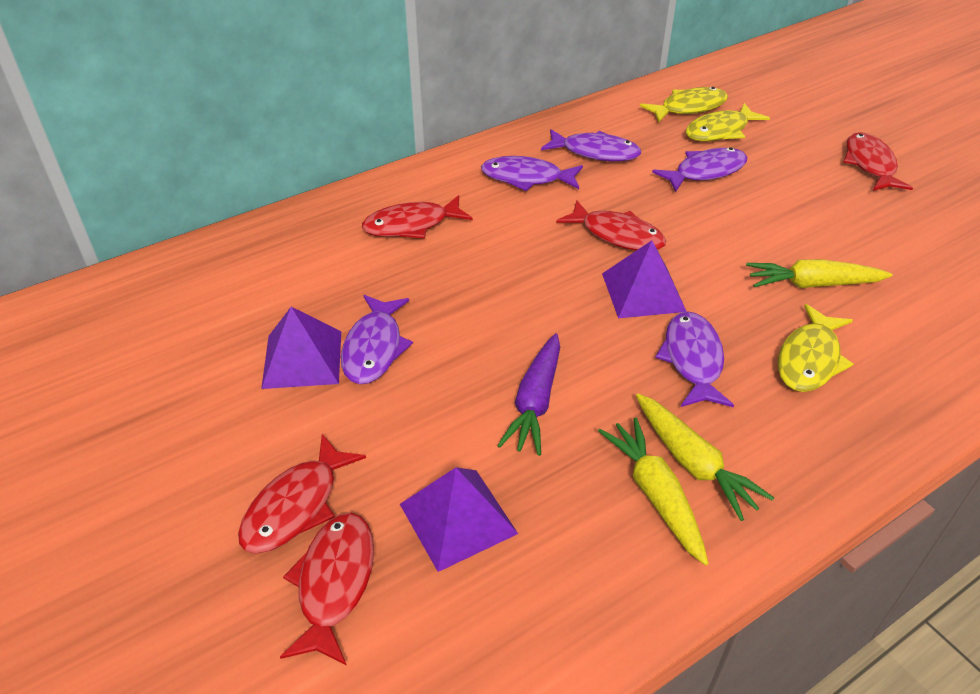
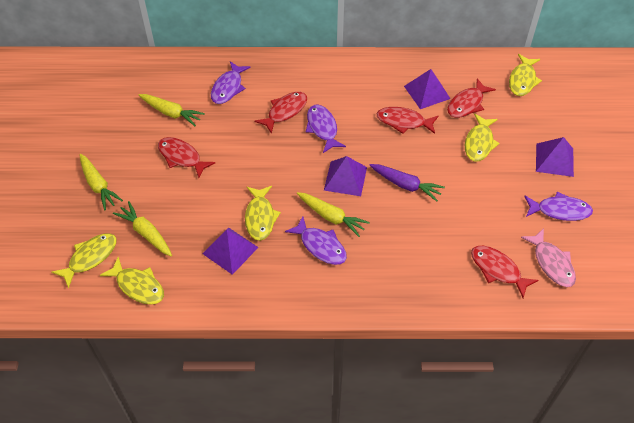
pink fish: 0 -> 1
purple fish: 5 -> 4
purple pyramid: 3 -> 4
yellow carrot: 3 -> 4
yellow fish: 3 -> 5

